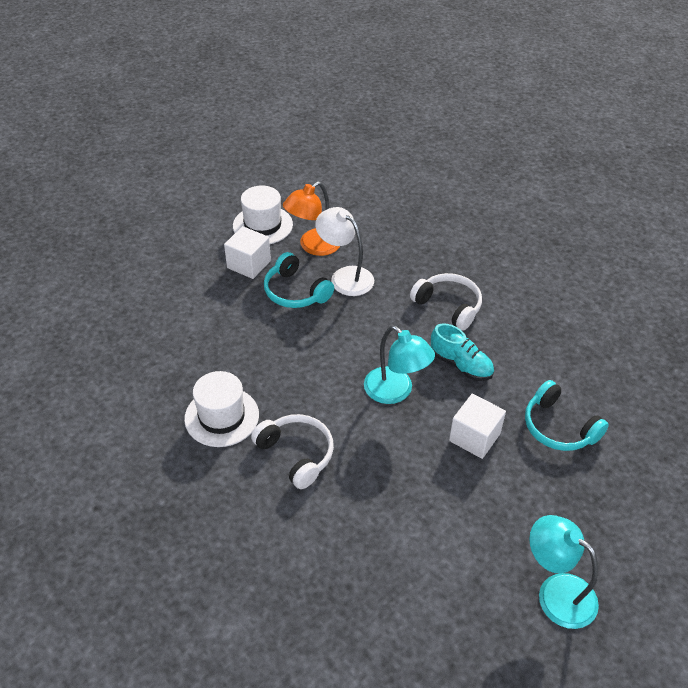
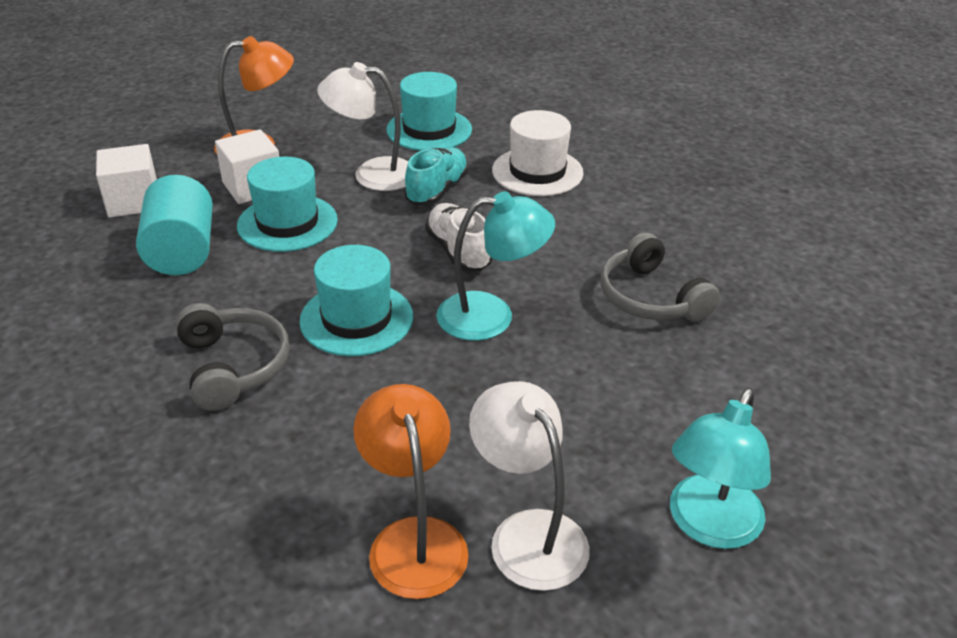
grey headphones: 0 -> 2
orange lamp: 1 -> 2
turquoise cylinder: 0 -> 1
turquoise hat: 0 -> 3
turquoise headphones: 2 -> 0
white hat: 2 -> 1
white headphones: 2 -> 0
white lamp: 1 -> 2
white shoe: 0 -> 1

